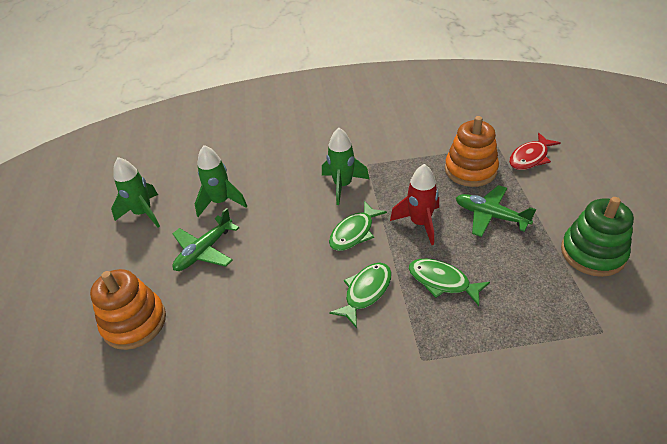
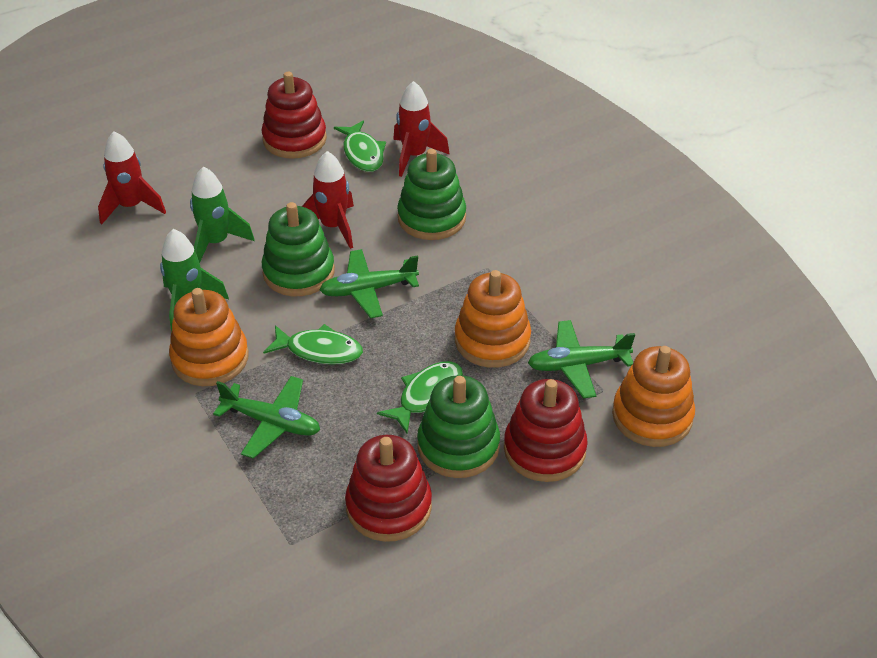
green plane: 2 -> 3
green rocket: 3 -> 2
green stacking toy: 1 -> 3
orange stacking toy: 2 -> 3
red fish: 1 -> 0
red rocket: 1 -> 3
red stacking toy: 0 -> 3

